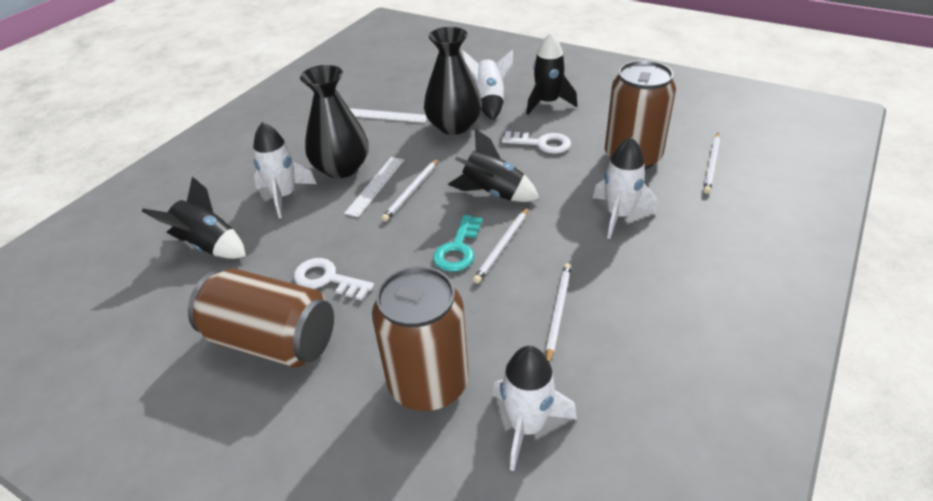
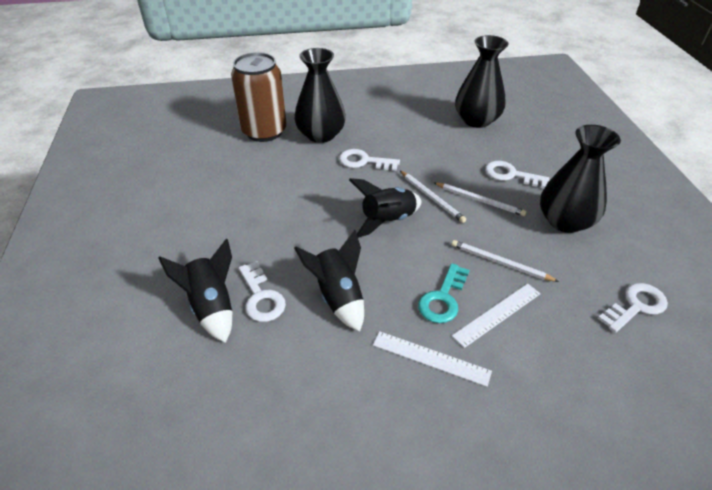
black vase: 2 -> 3
brown can: 3 -> 1
white key: 2 -> 4
white pencil: 4 -> 3
white rocket: 4 -> 0

